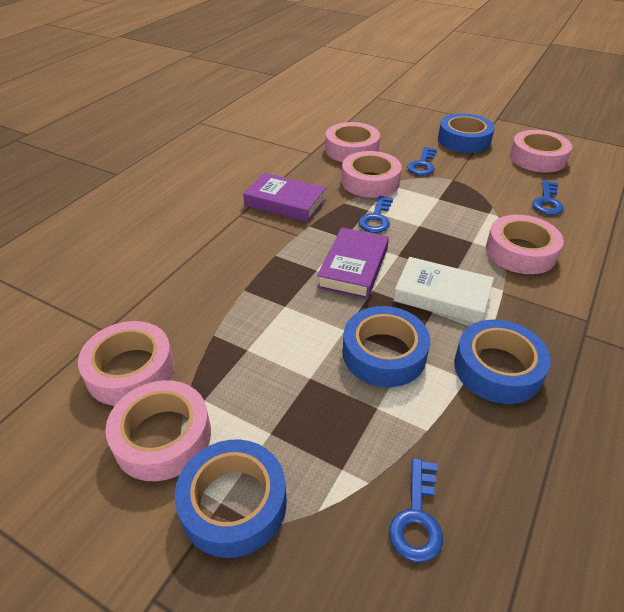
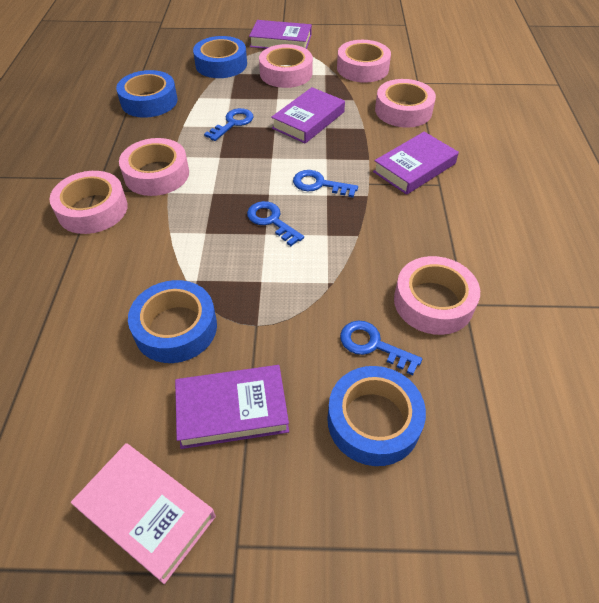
pink book: 0 -> 1
purple book: 2 -> 4
white book: 1 -> 0

